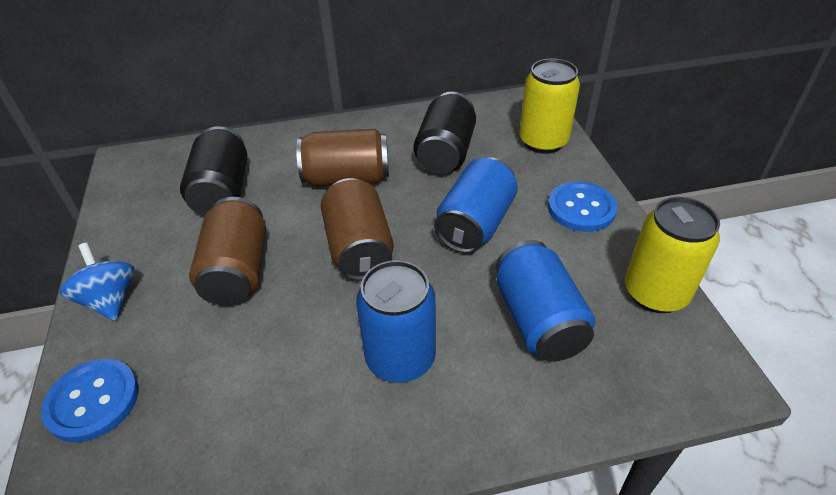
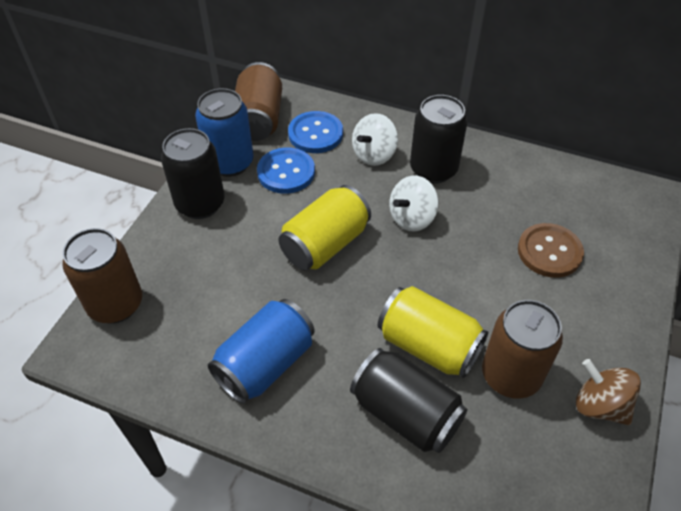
black can: 2 -> 3
blue can: 3 -> 2
blue spinning top: 1 -> 0
brown button: 0 -> 1
brown spinning top: 0 -> 1
white spinning top: 0 -> 2

